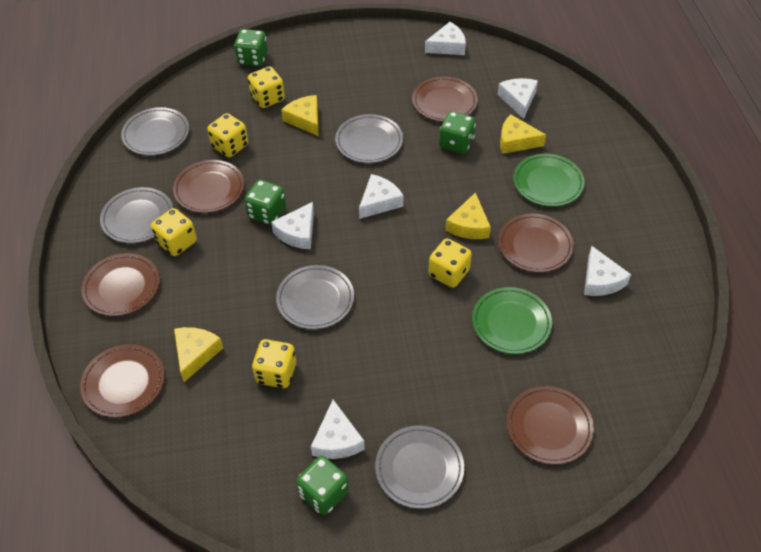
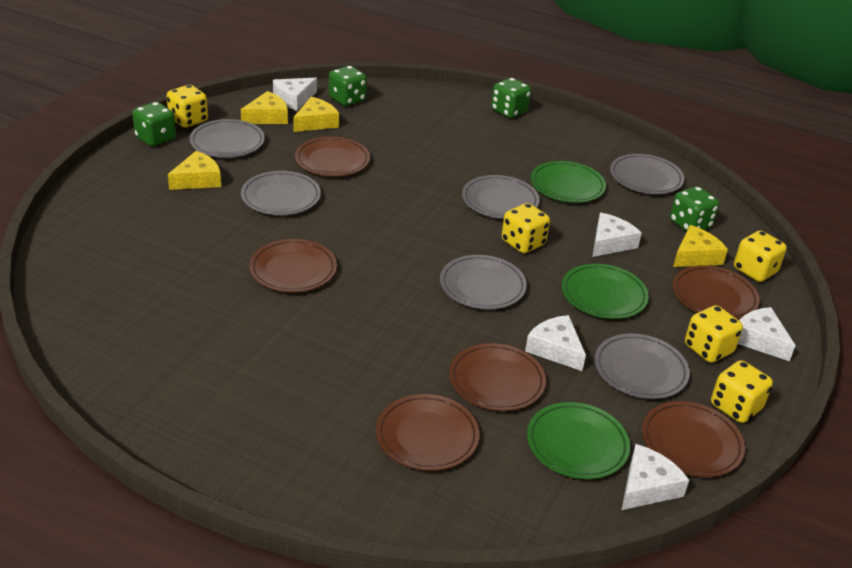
green plate: 2 -> 3
grey plate: 5 -> 6
white cheese: 6 -> 5

